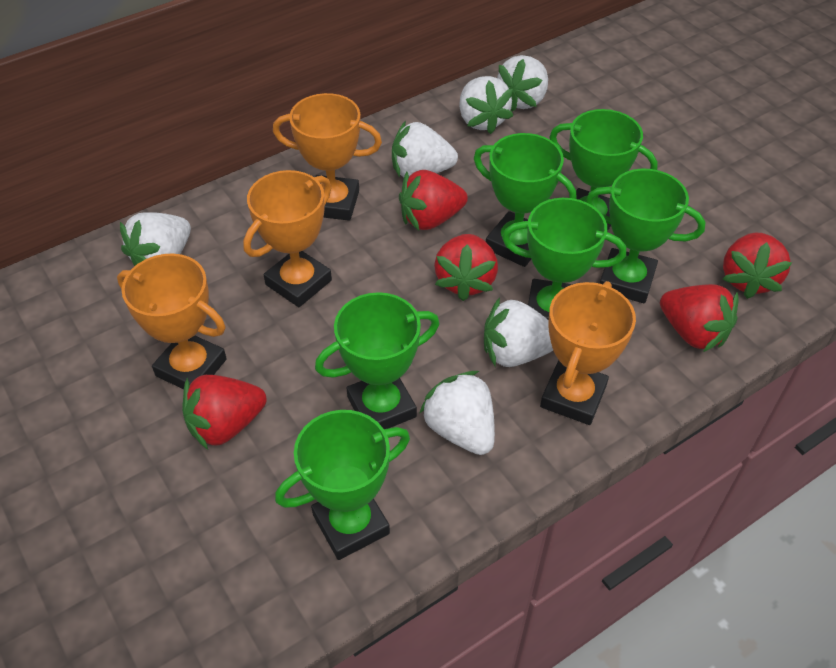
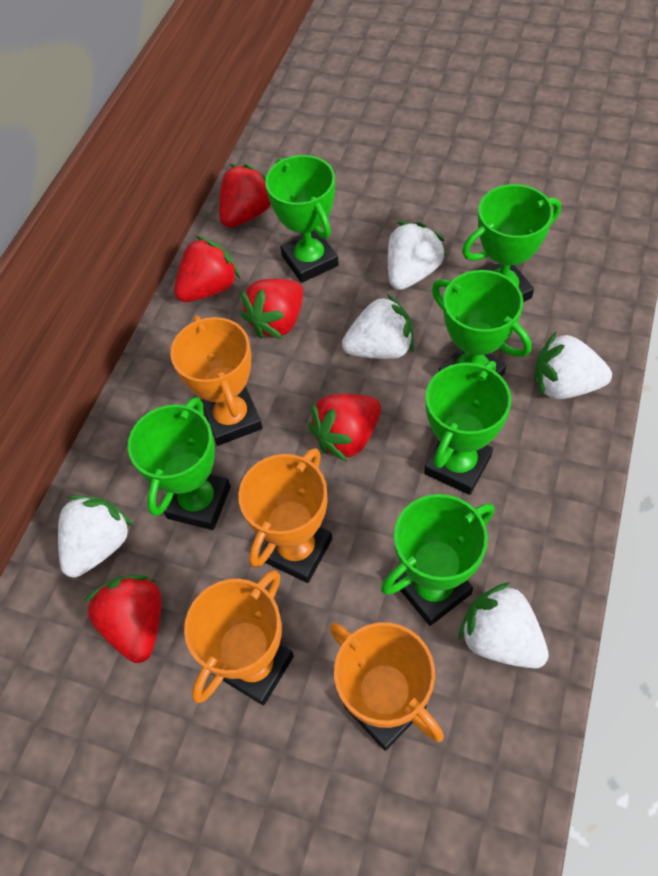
white strawberry: 6 -> 5

